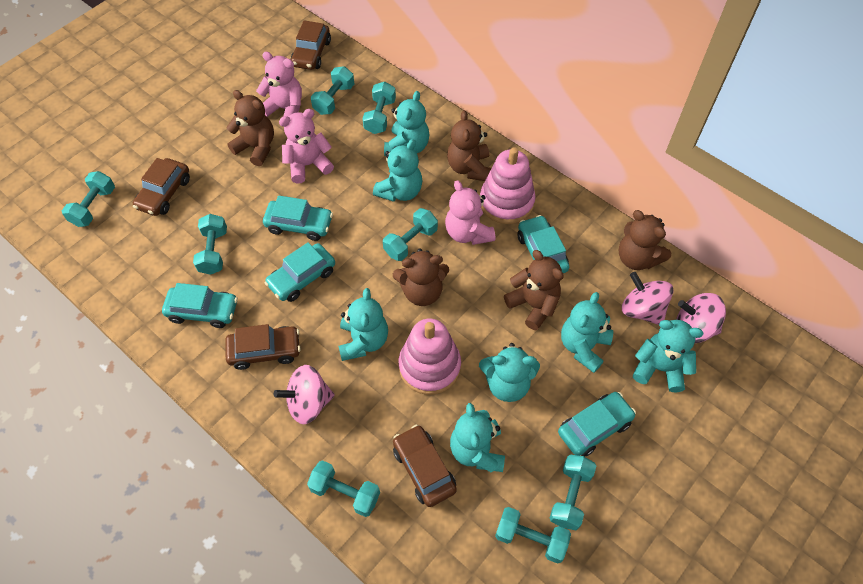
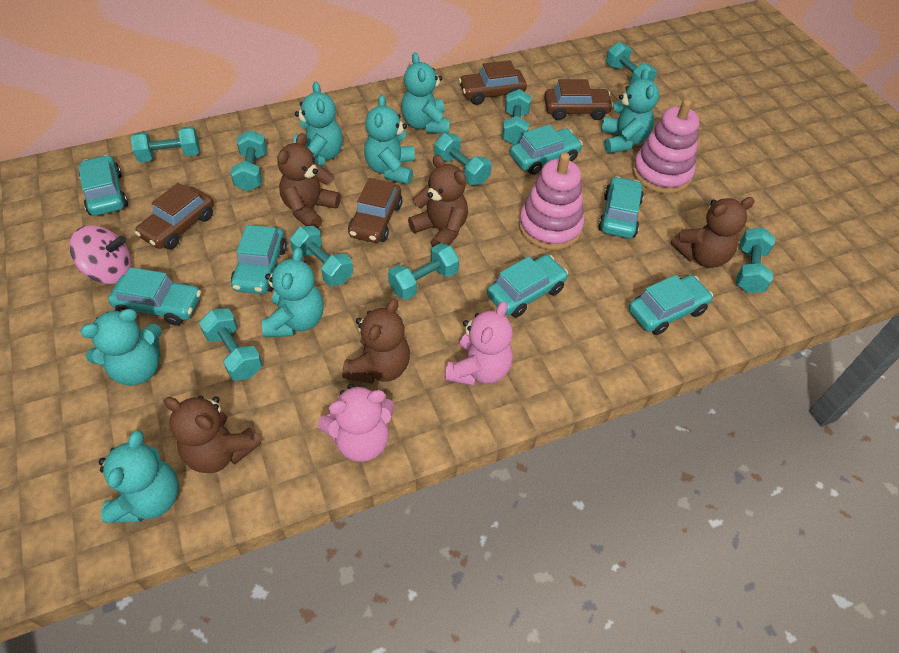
pink spinning top: 3 -> 1
pink teddy bear: 3 -> 2
turquoise car: 5 -> 7
turquoise dumbbell: 8 -> 9

